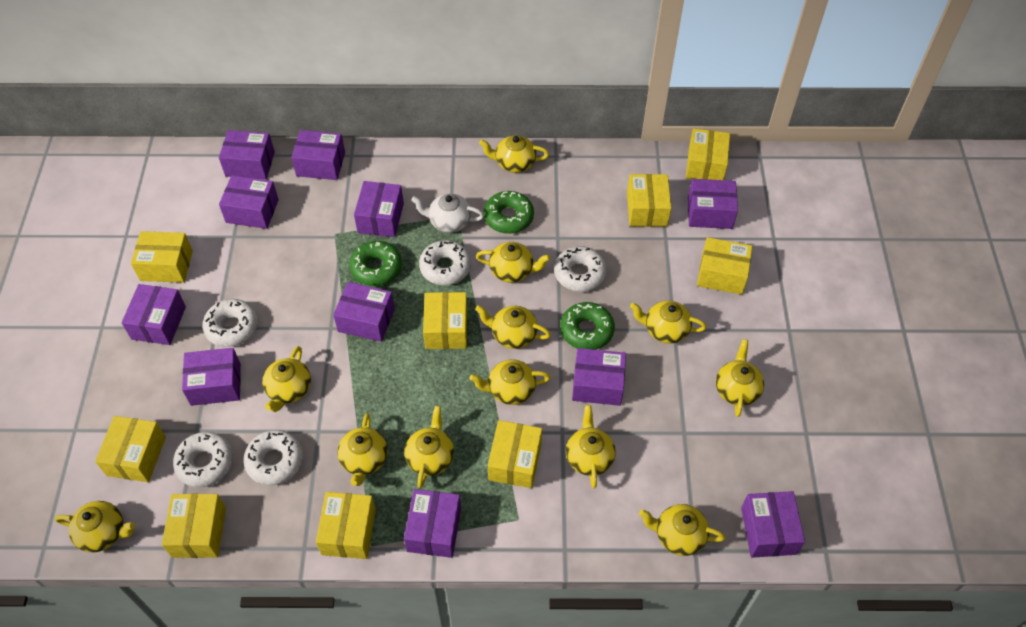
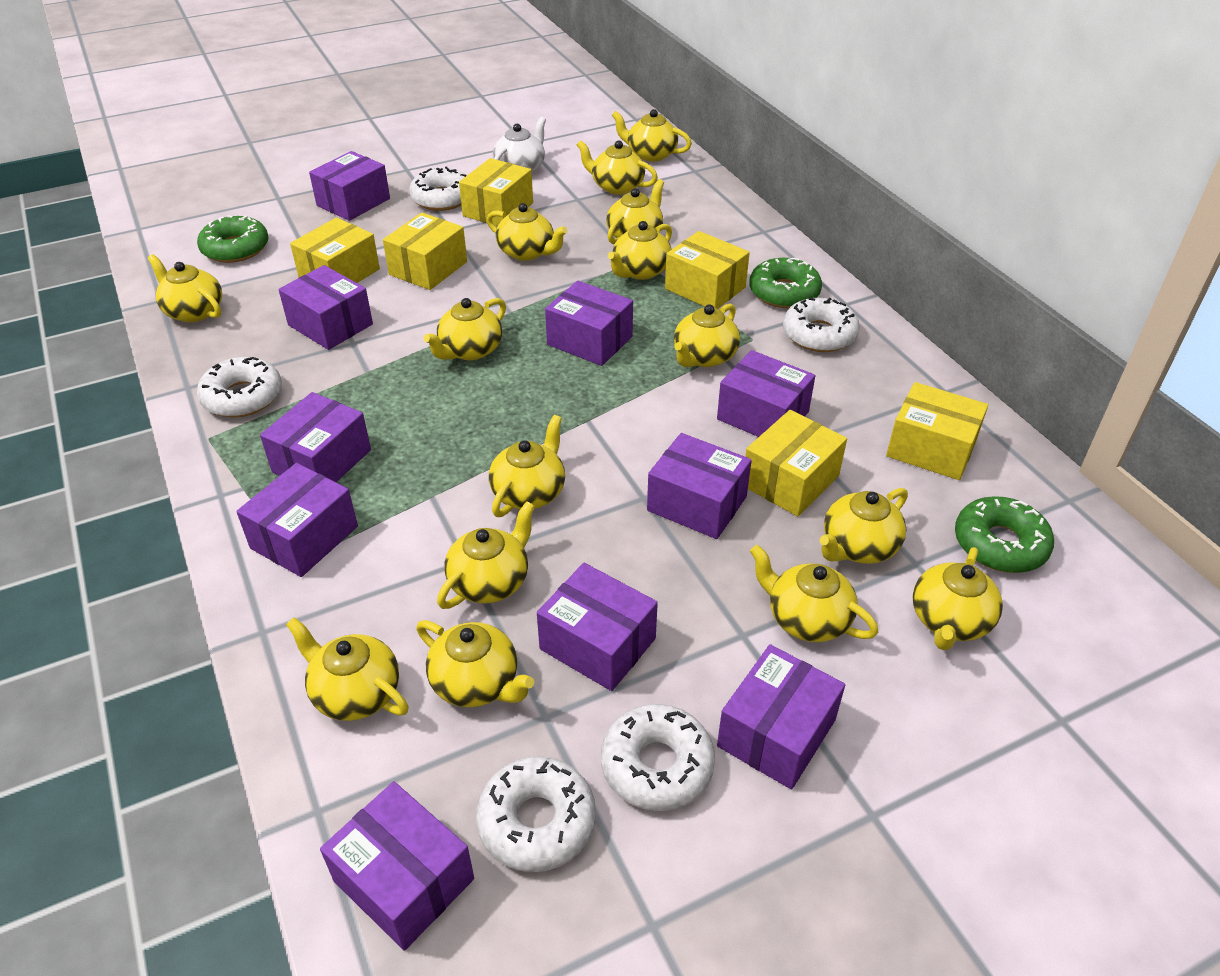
purple box: 11 -> 10
yellow box: 9 -> 6
yellow teapot: 12 -> 15

